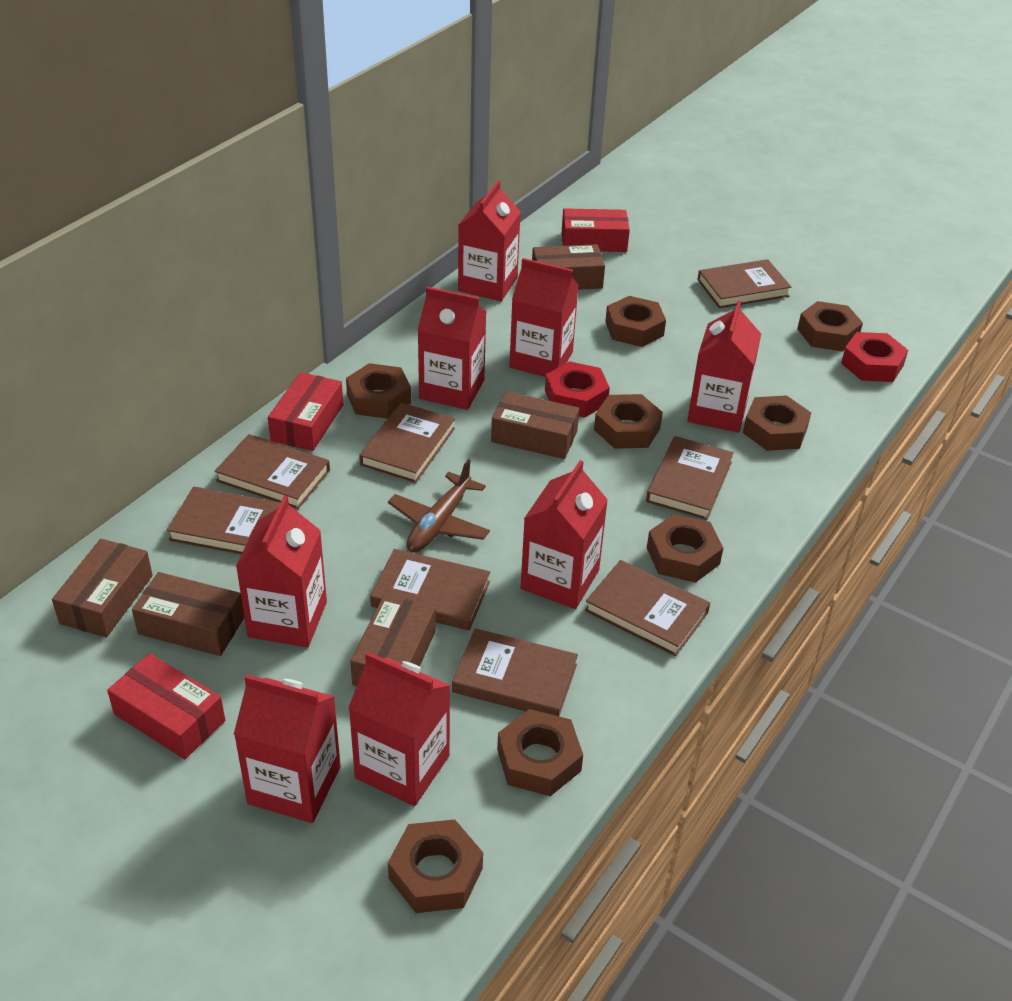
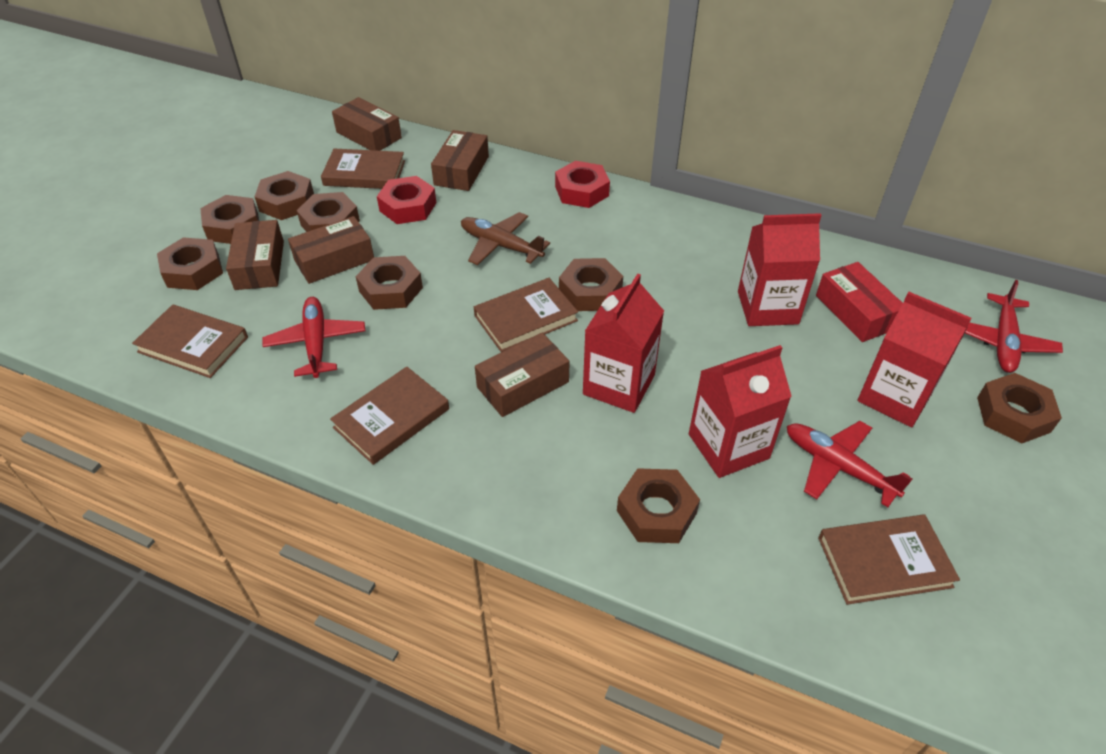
brown book: 8 -> 5
red box: 3 -> 1
red carton: 8 -> 4
red plane: 0 -> 3

